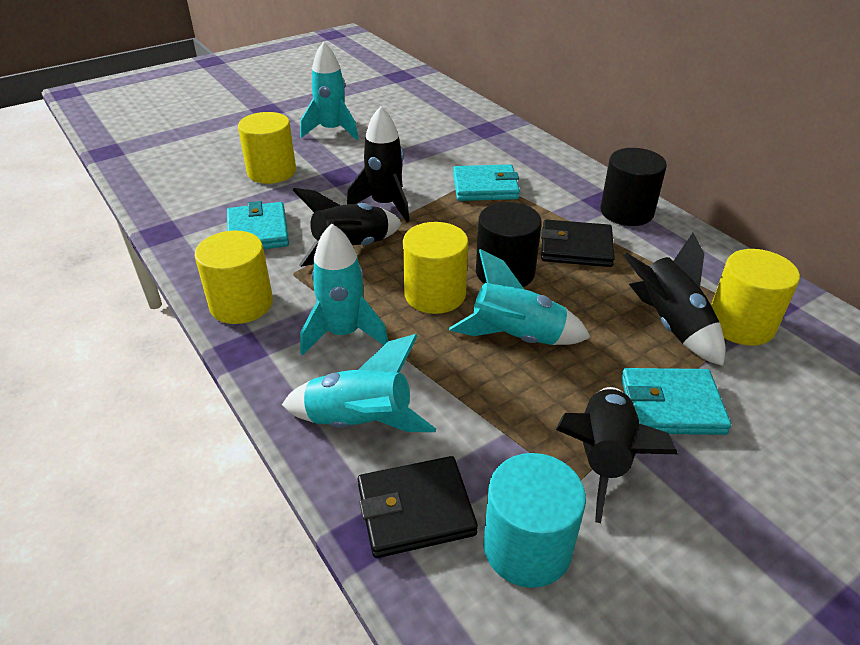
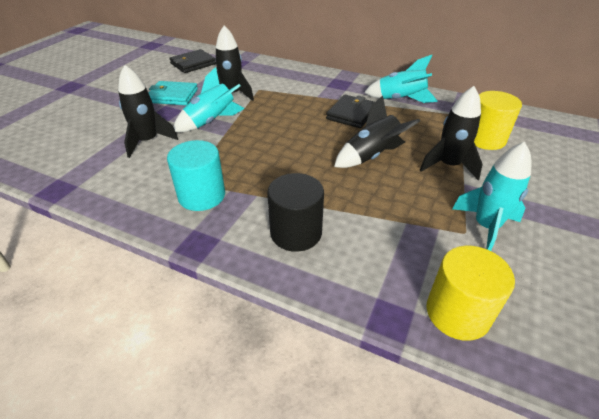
black cylinder: 2 -> 1
turquoise rocket: 4 -> 3
turquoise wallet: 3 -> 1
yellow cylinder: 4 -> 2

